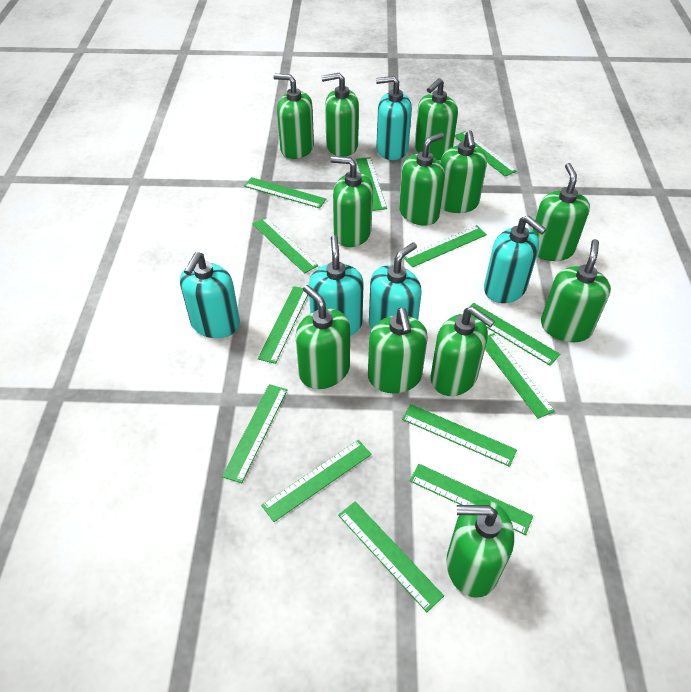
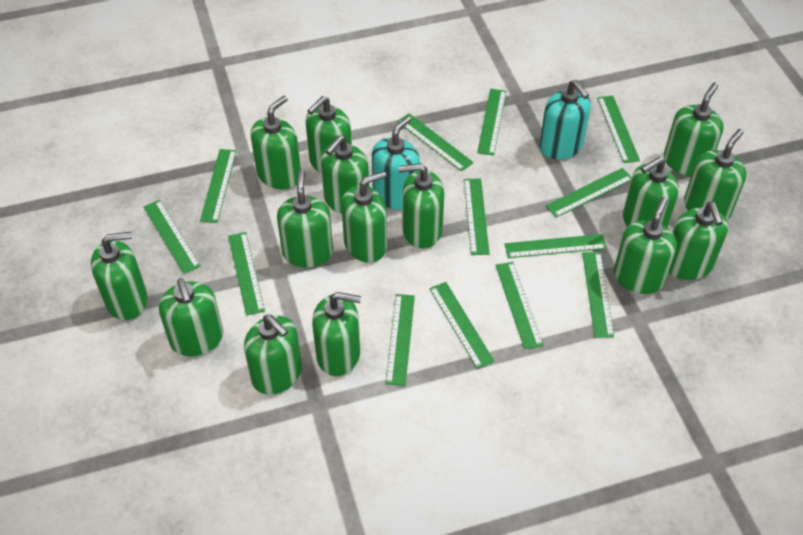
green soap dispenser: 12 -> 15
turquoise soap dispenser: 5 -> 2

